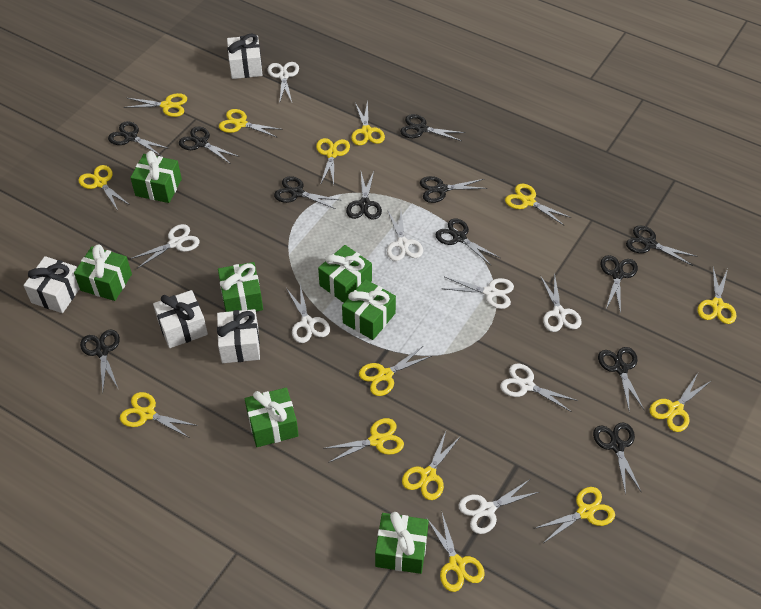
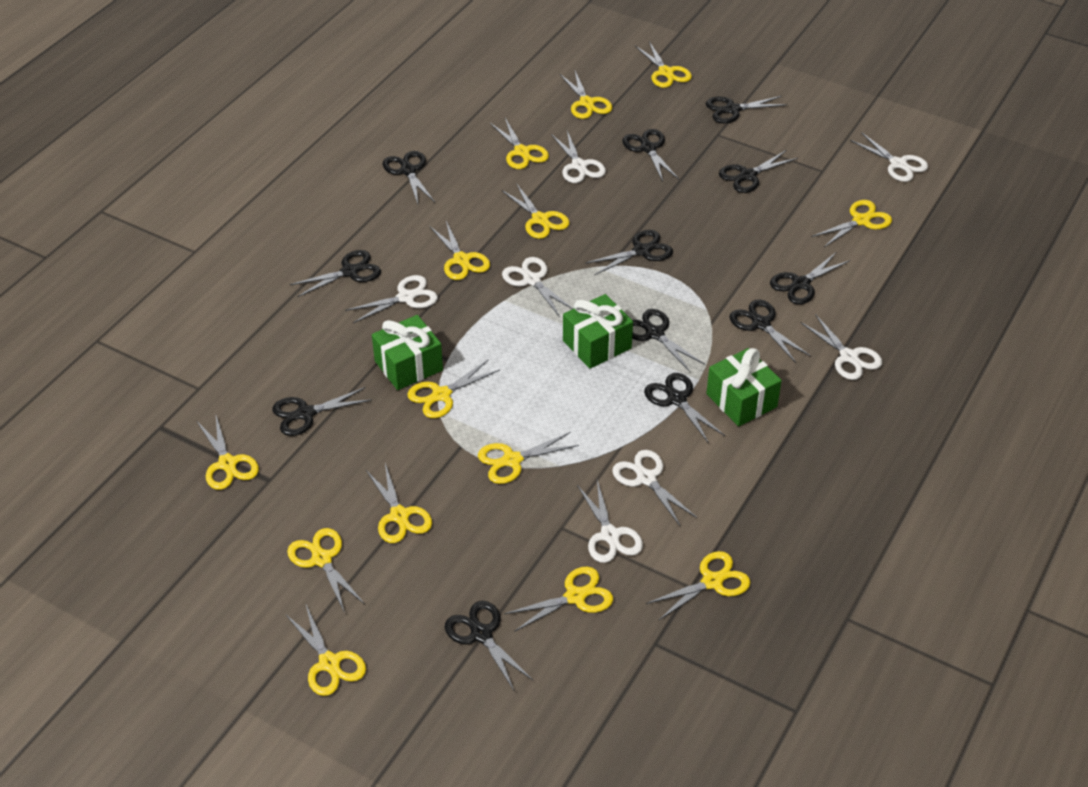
green gift: 7 -> 3
white gift: 4 -> 0
white scissors: 8 -> 7

